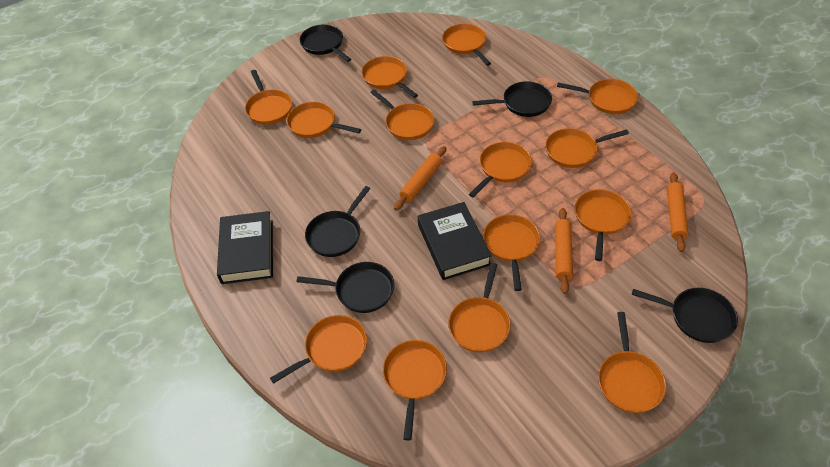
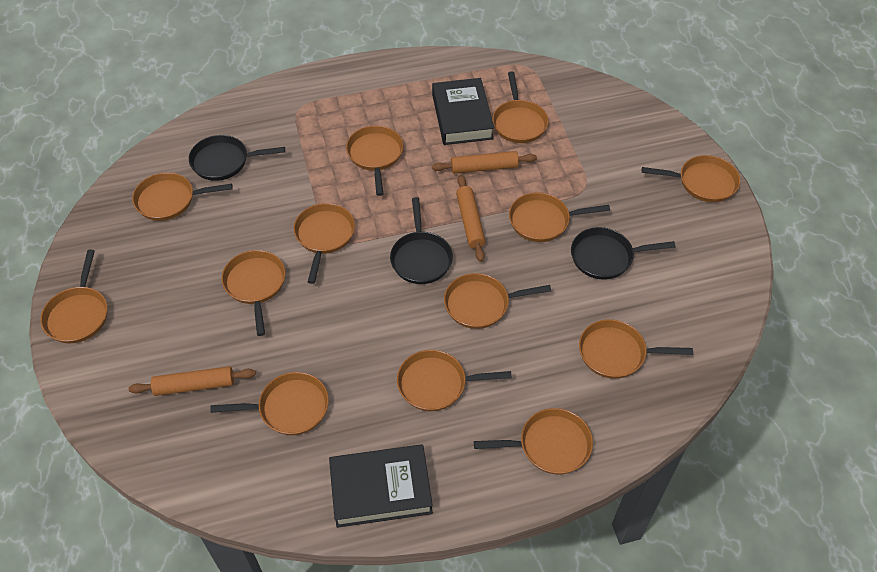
black pan: 5 -> 3
orange pan: 14 -> 13

